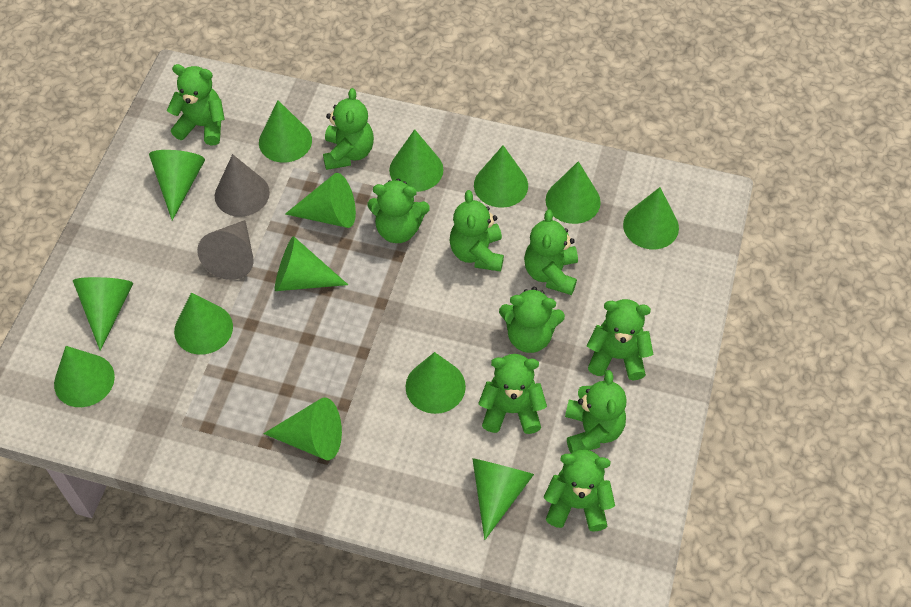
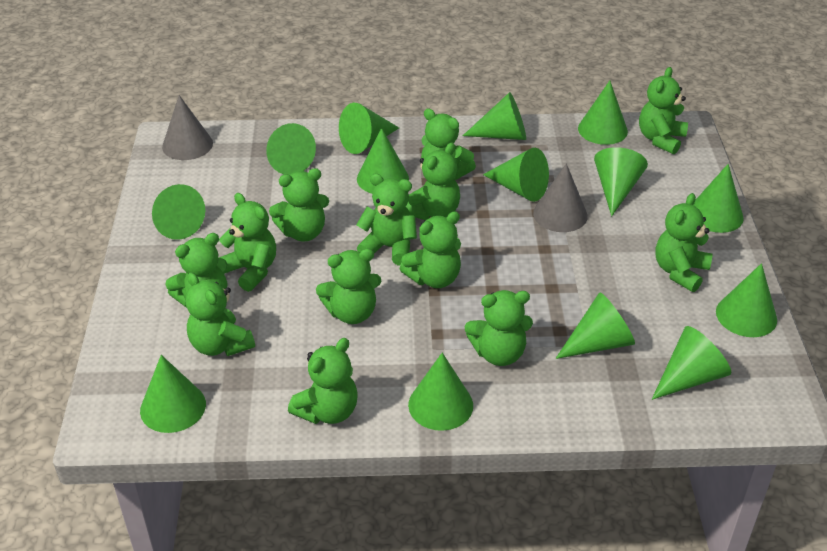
green teddy bear: 10 -> 13

